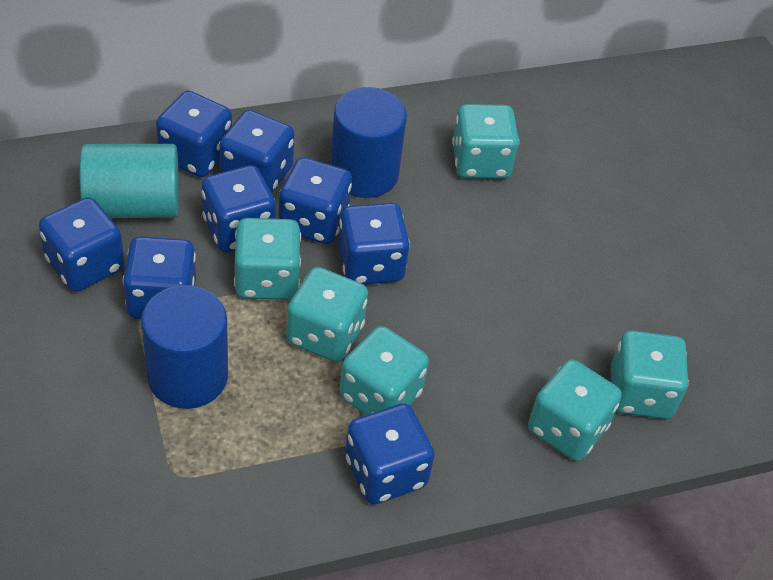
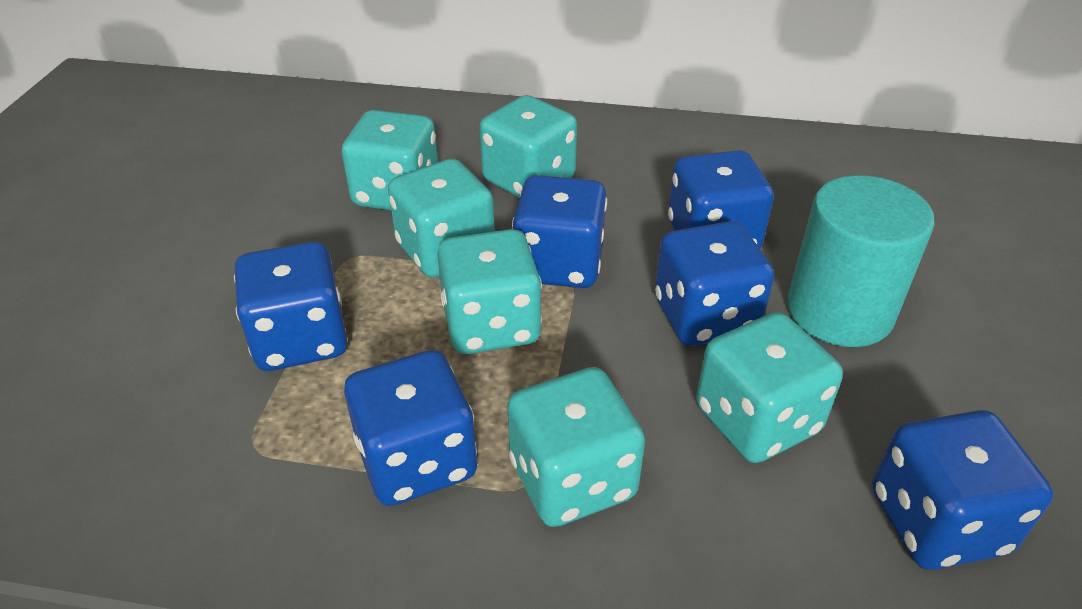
blue cylinder: 2 -> 0
blue dice: 8 -> 6

